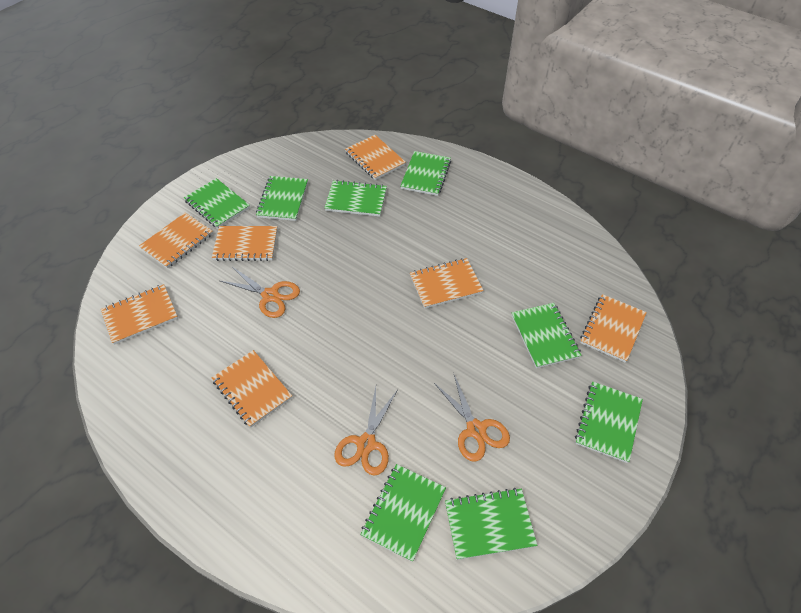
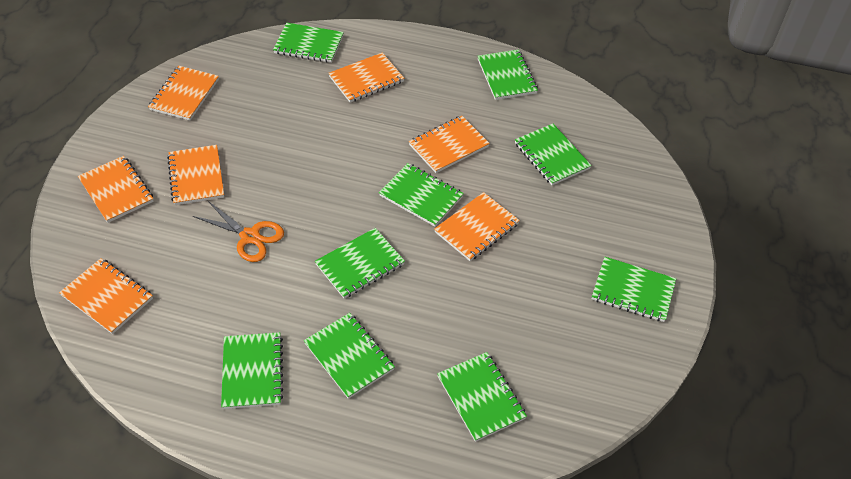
green notebook: 8 -> 9
orange scissors: 3 -> 1

